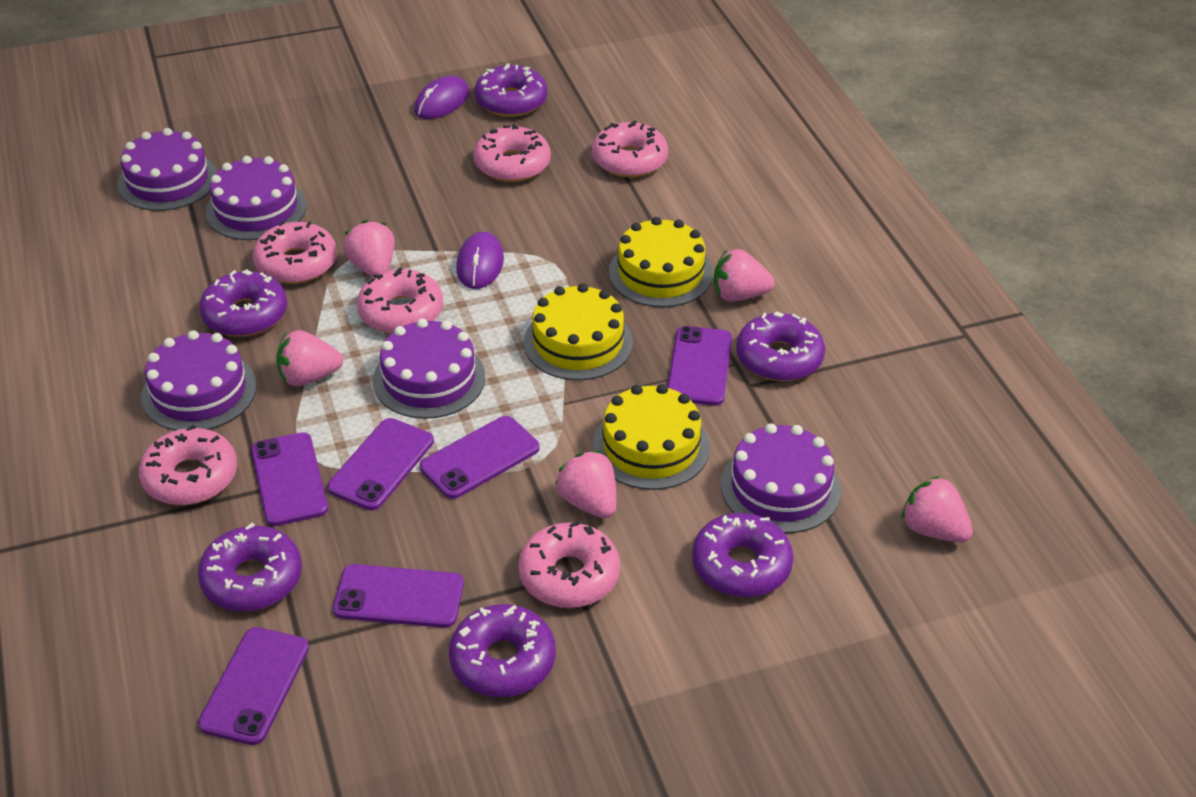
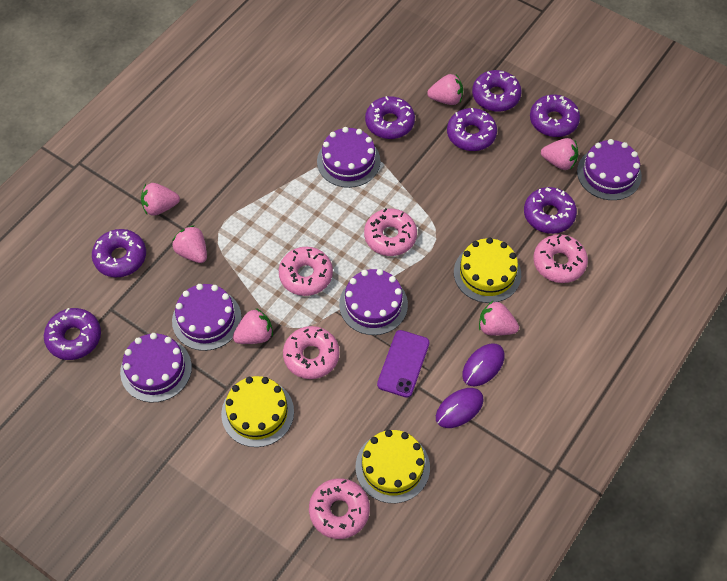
pink donut: 6 -> 5
pink strawberry: 5 -> 6
purple donut: 6 -> 7
purple phone: 6 -> 1

